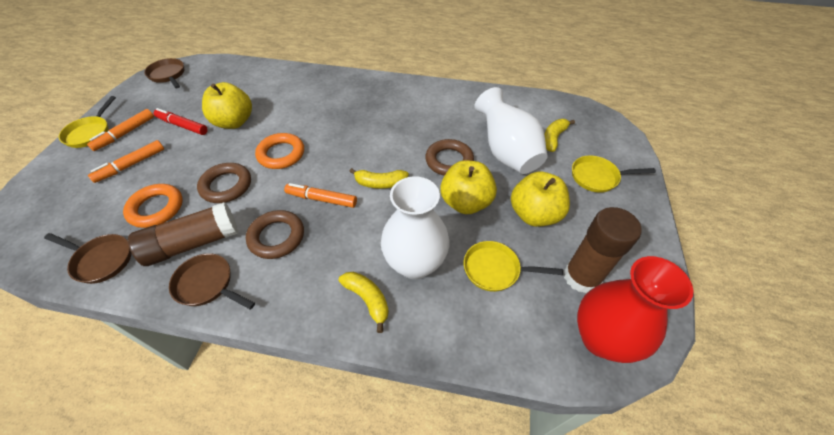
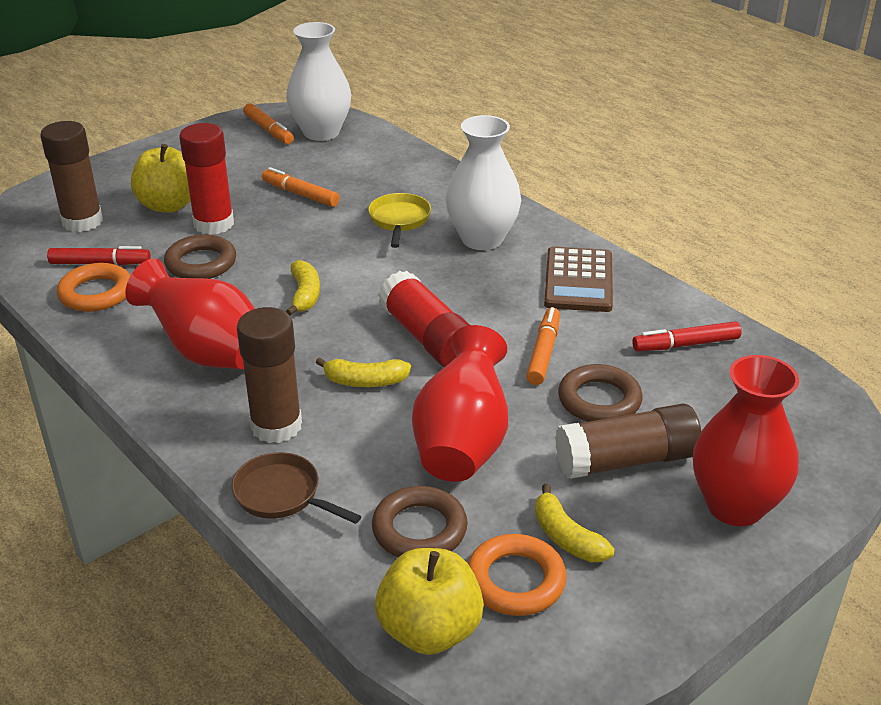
brown calculator: 0 -> 1
brown glue stick: 2 -> 3
brown pan: 3 -> 1
red glue stick: 0 -> 2
red marker: 1 -> 2
red vase: 1 -> 3
yellow apple: 3 -> 2
yellow pan: 3 -> 1

